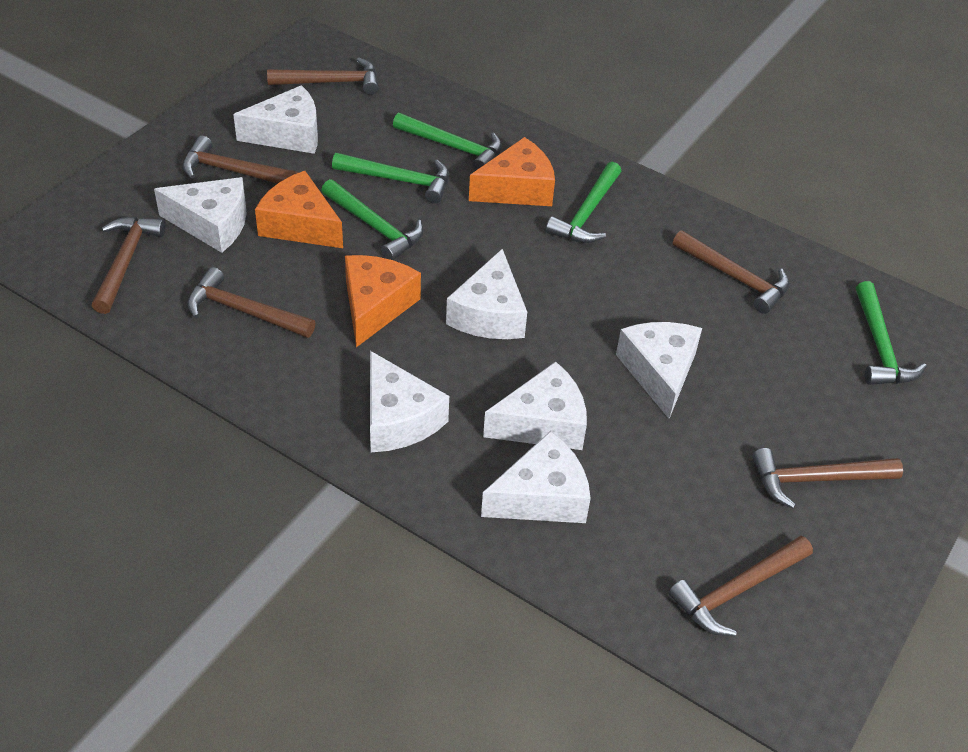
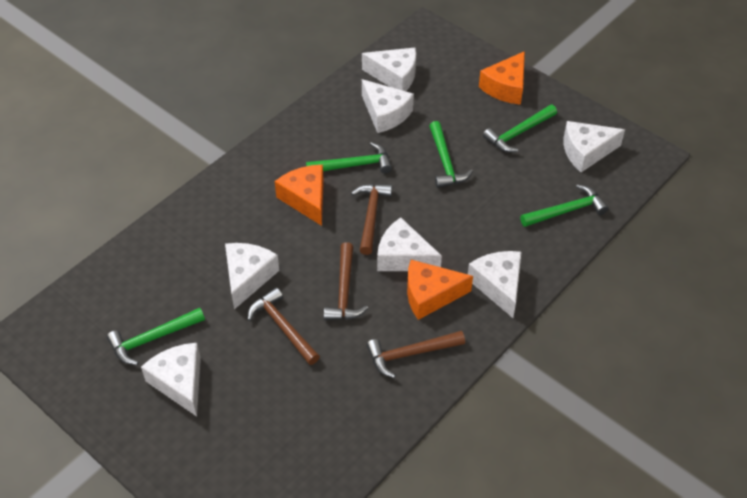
brown hammer: 7 -> 4

